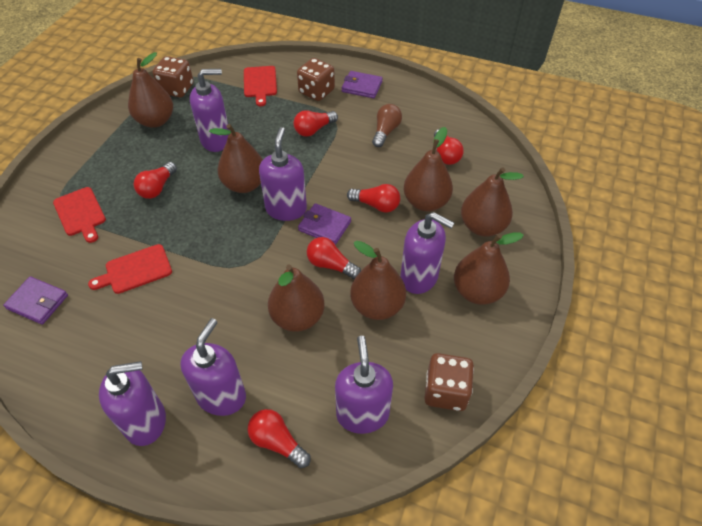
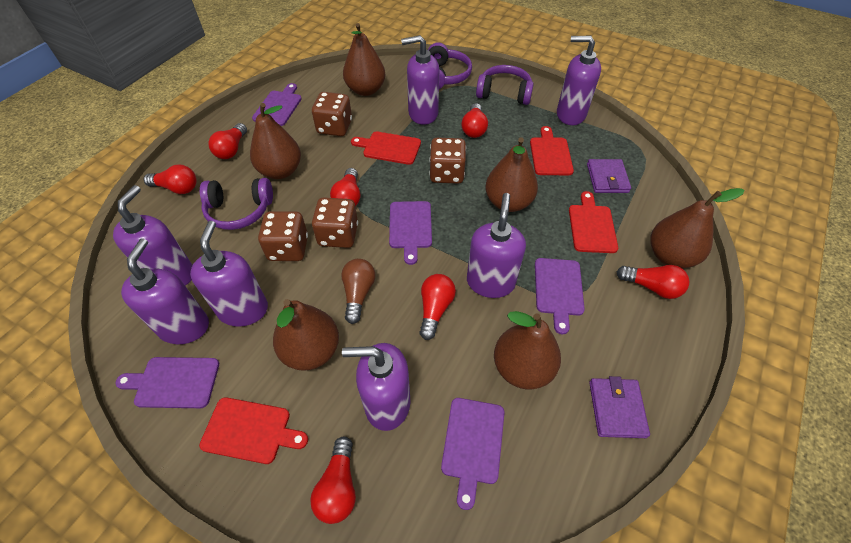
brown dice: 3 -> 4
brown pear: 7 -> 6
purple cutting board: 0 -> 5
purple headphones: 0 -> 3
purple soap dispenser: 6 -> 7
purple wallet: 3 -> 2
red cutting board: 3 -> 4
red light bulb: 6 -> 7

